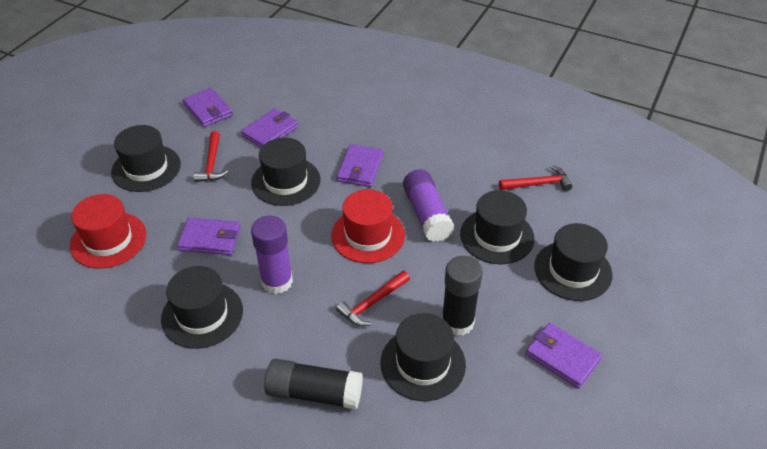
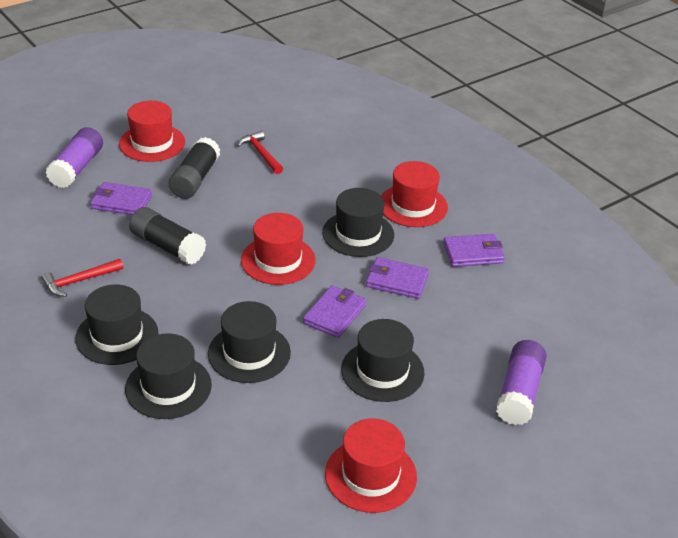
black hat: 6 -> 5
purple wallet: 5 -> 4
red hammer: 3 -> 2
red hat: 2 -> 4

